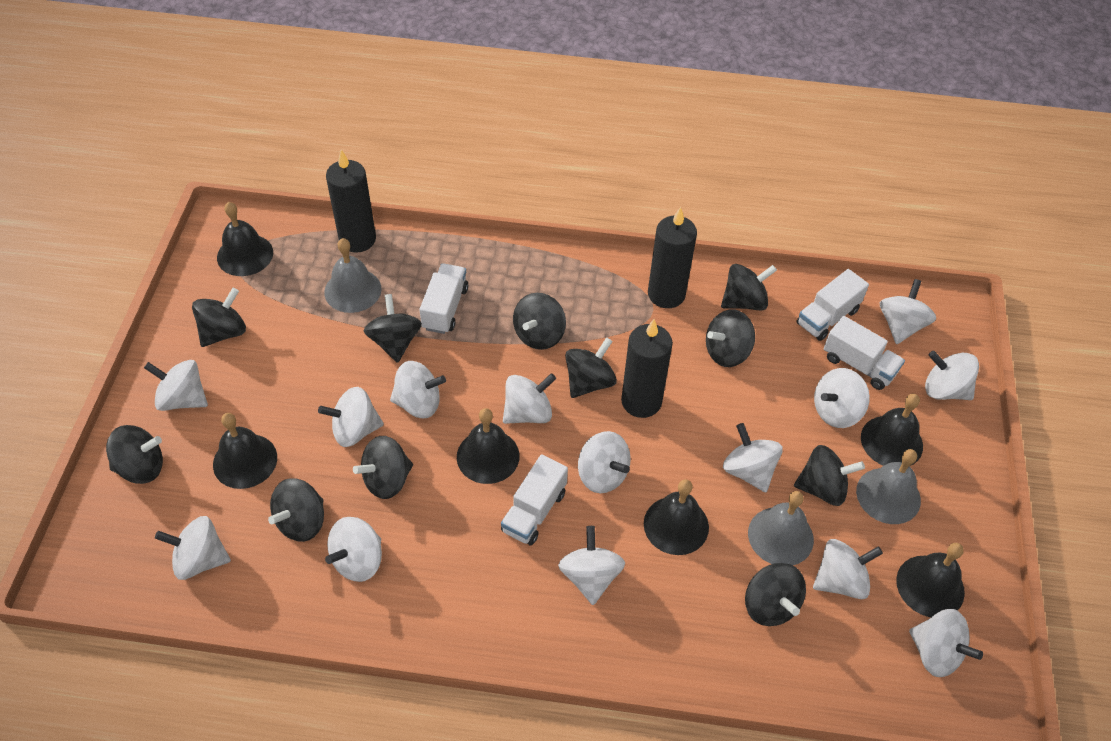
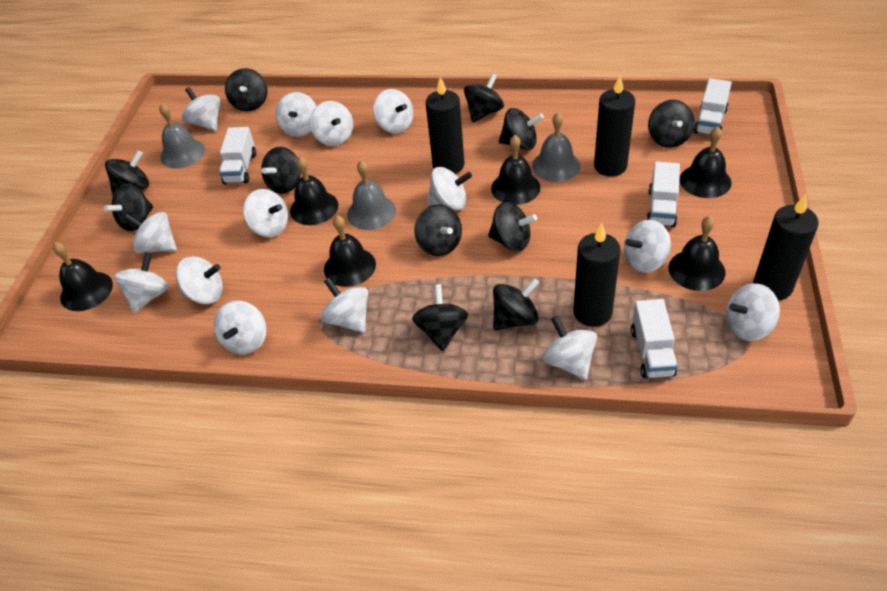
black candle: 3 -> 4

